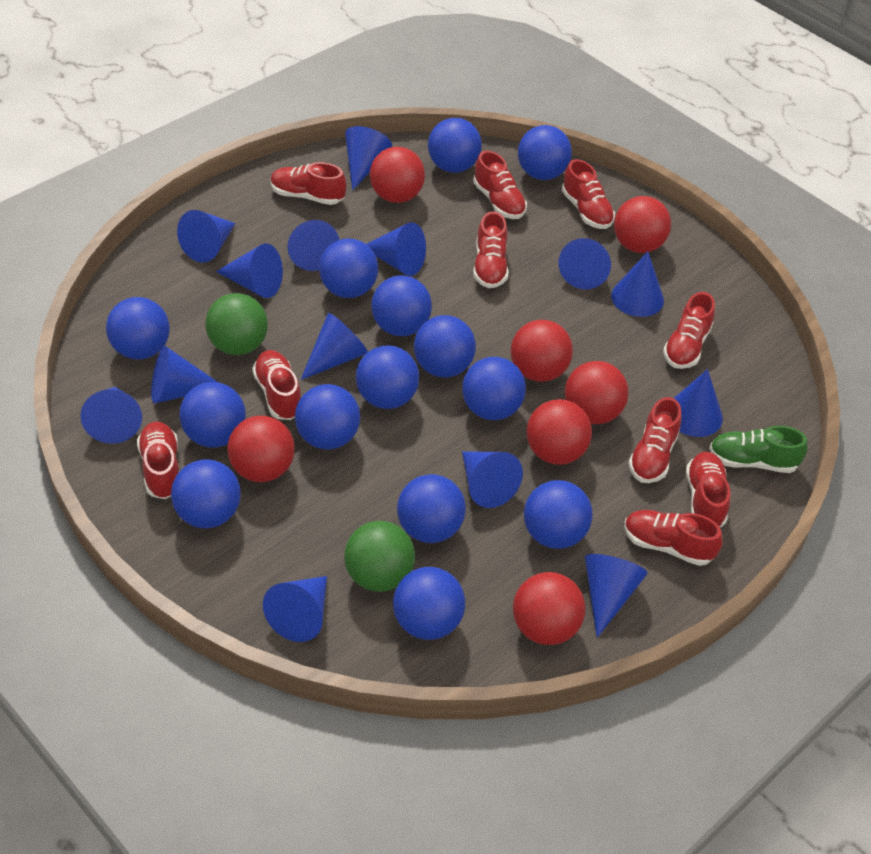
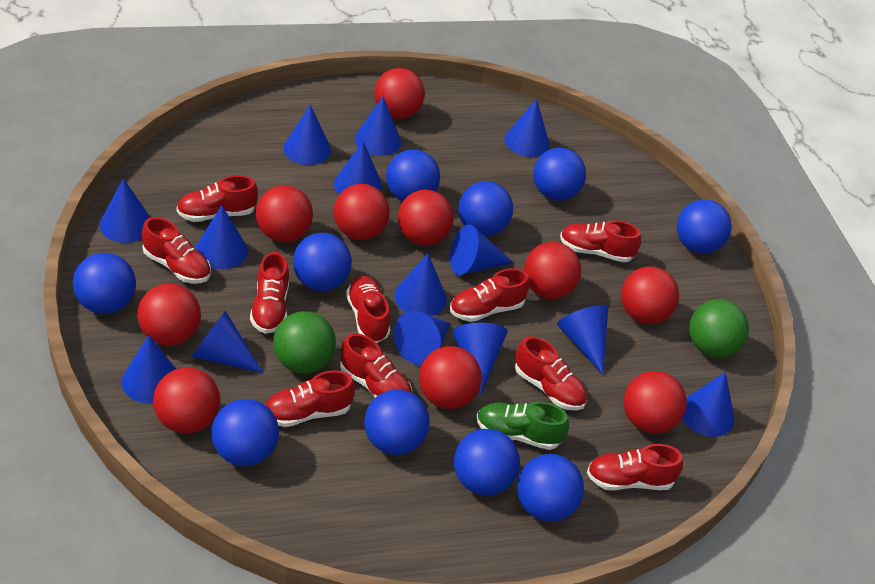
blue ball: 14 -> 10
red ball: 7 -> 10

